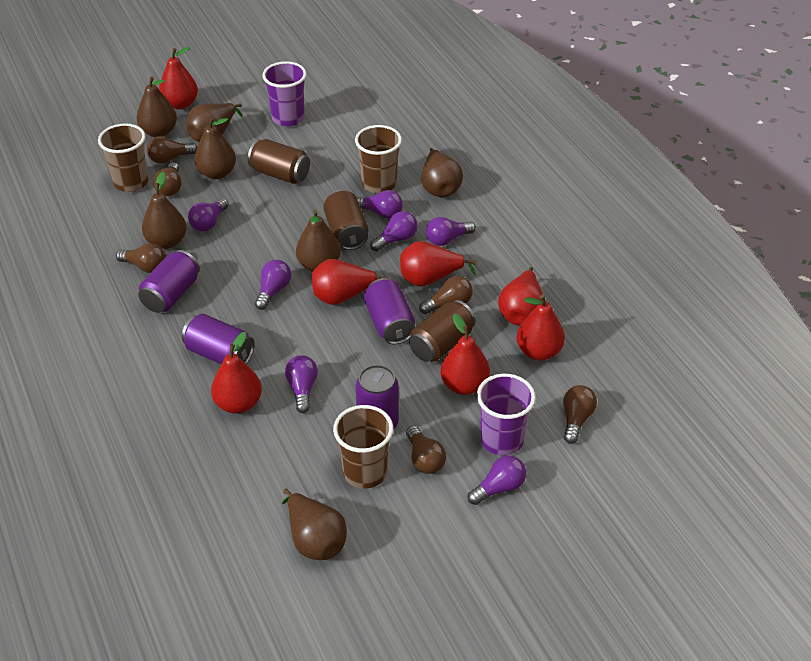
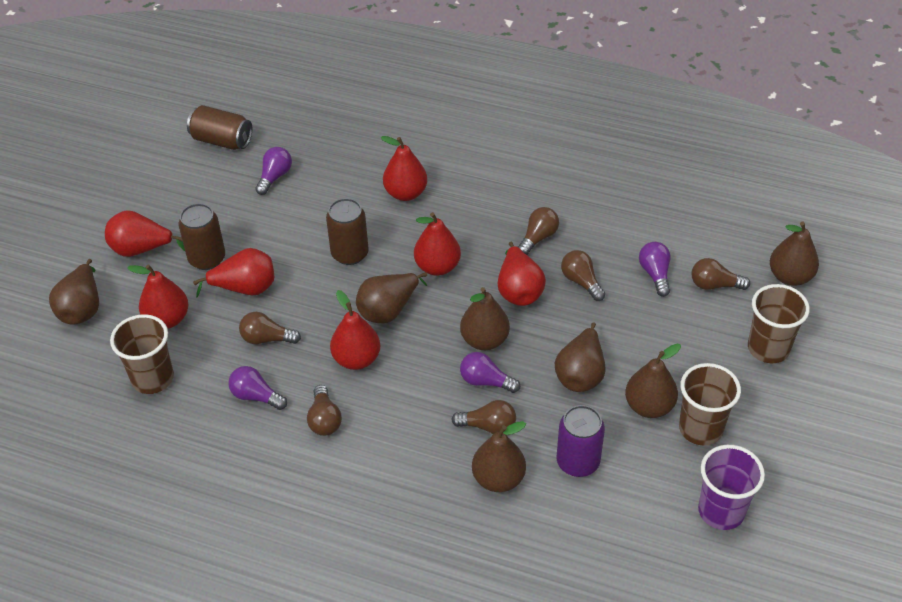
purple can: 4 -> 1
purple cup: 2 -> 1
purple light bulb: 7 -> 4

